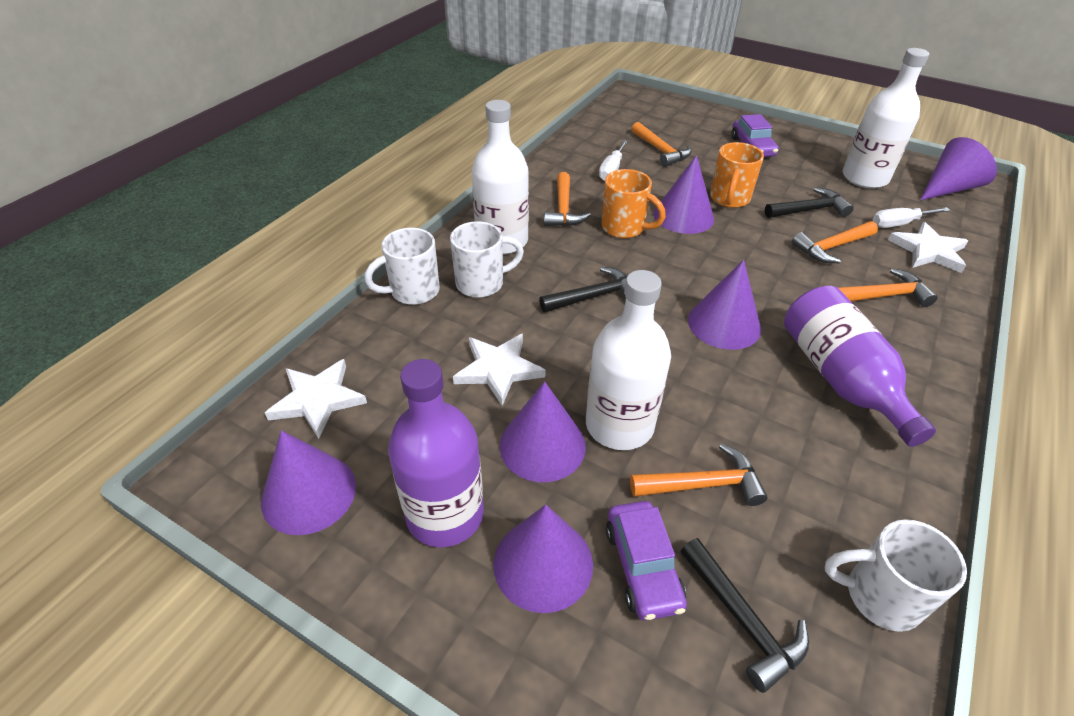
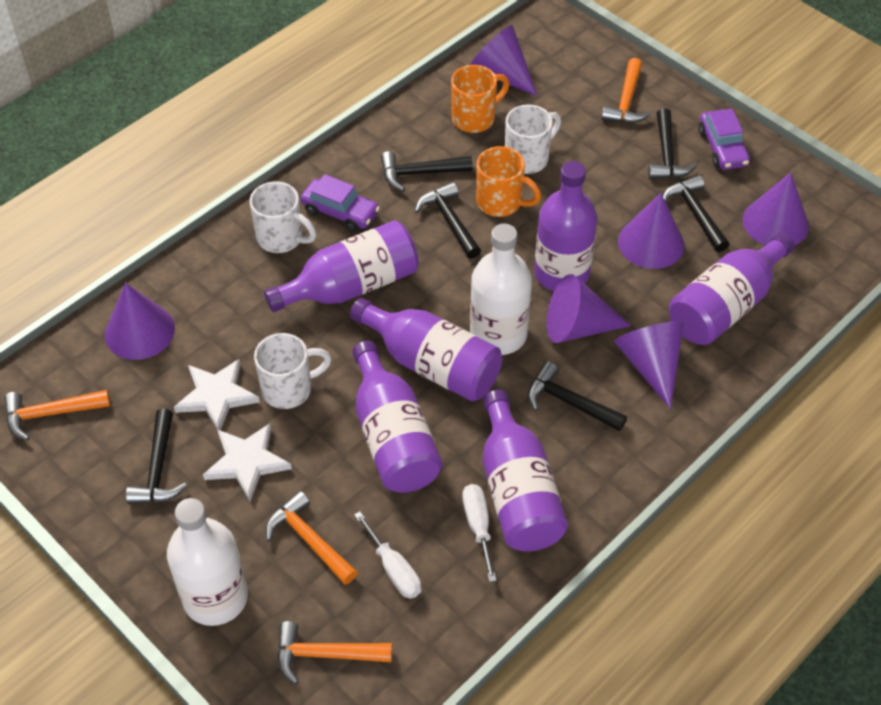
black hammer: 3 -> 6
orange hammer: 5 -> 4
purple bottle: 2 -> 6
white bottle: 3 -> 2
white star: 3 -> 2

